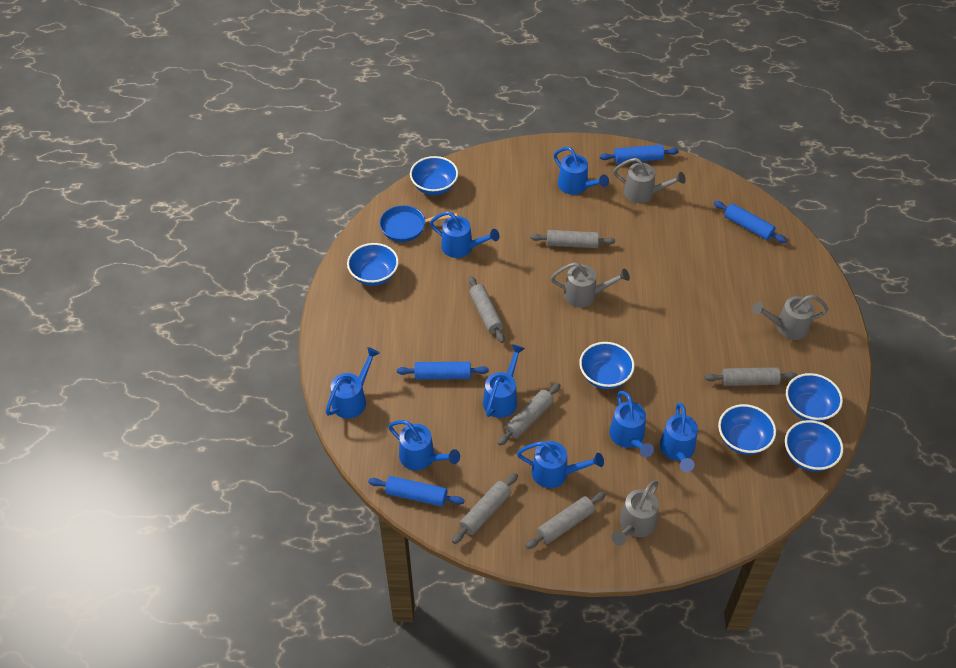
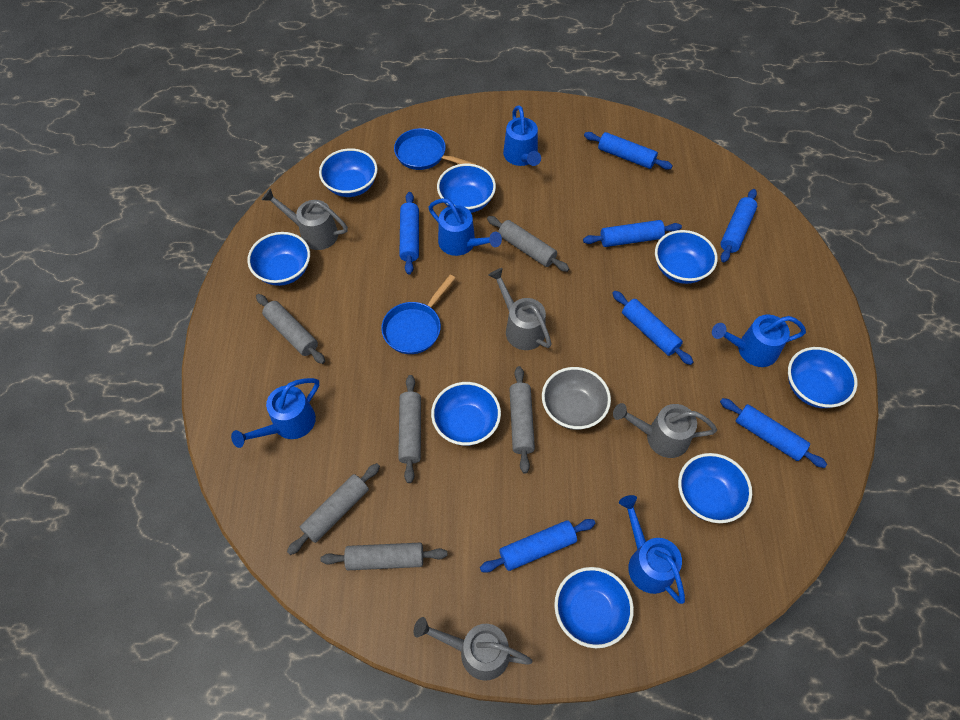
blue bowl: 6 -> 8
blue pan: 1 -> 2
blue rolling pin: 4 -> 7
blue watering can: 8 -> 5
grey bowl: 0 -> 1

